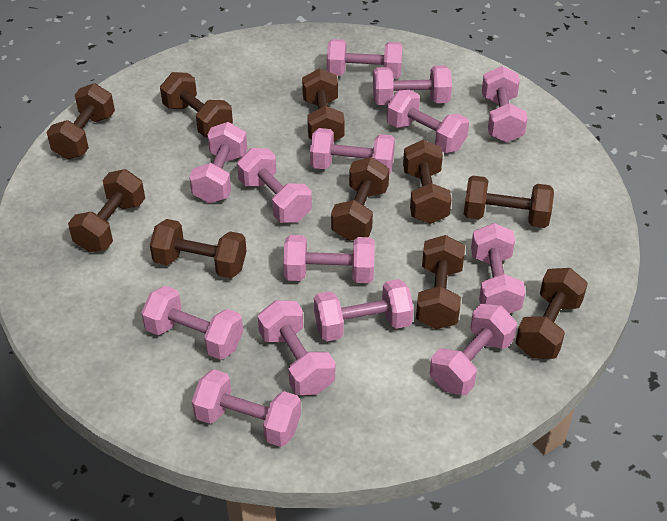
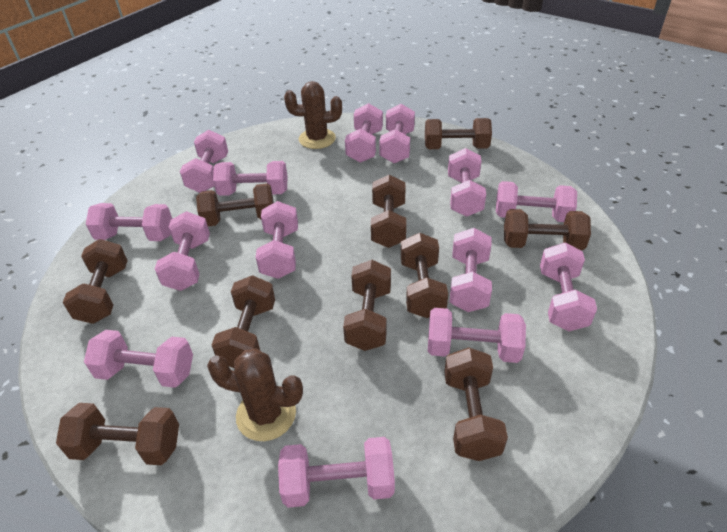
brown cactus: 0 -> 2

